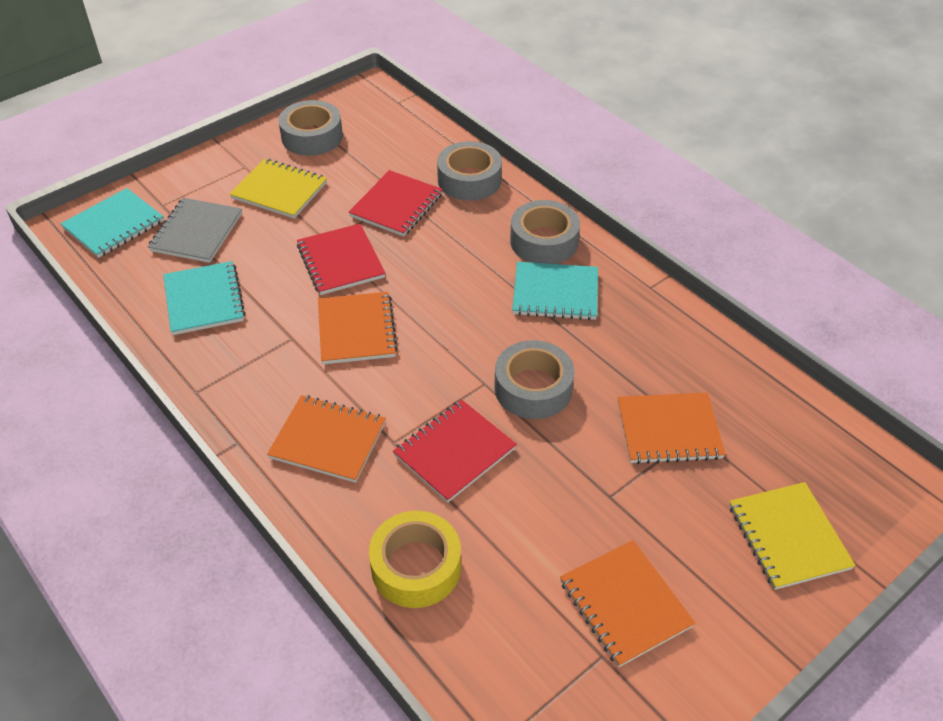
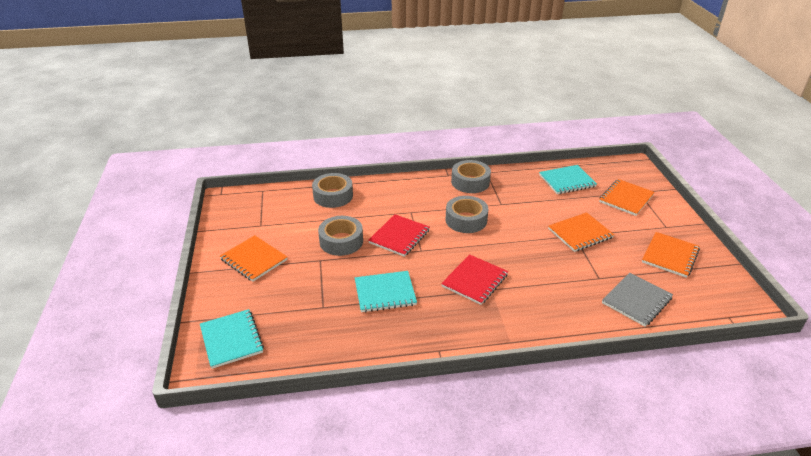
red notebook: 3 -> 2
yellow notebook: 2 -> 0
yellow tape: 1 -> 0

